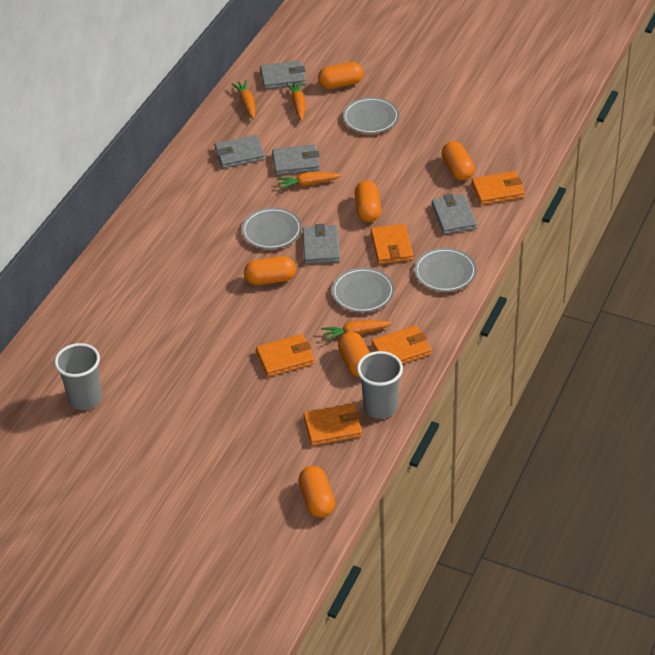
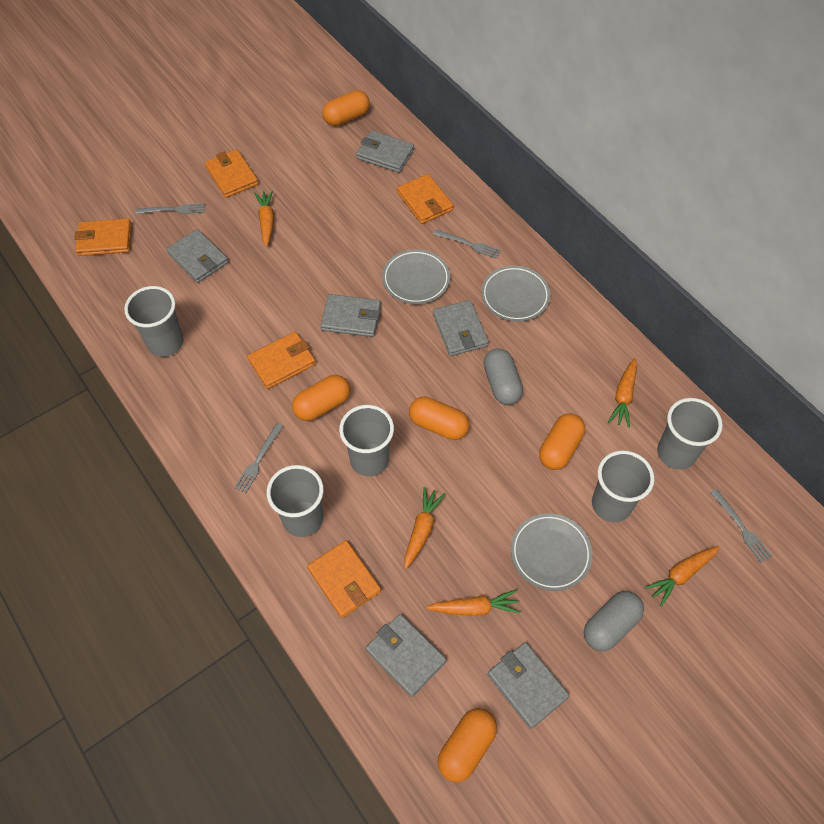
grey capsule: 0 -> 2
grey cup: 2 -> 5
grey fork: 0 -> 4
grey plate: 4 -> 3
grey wallet: 5 -> 6
orange capsule: 6 -> 5
orange carrot: 4 -> 5

